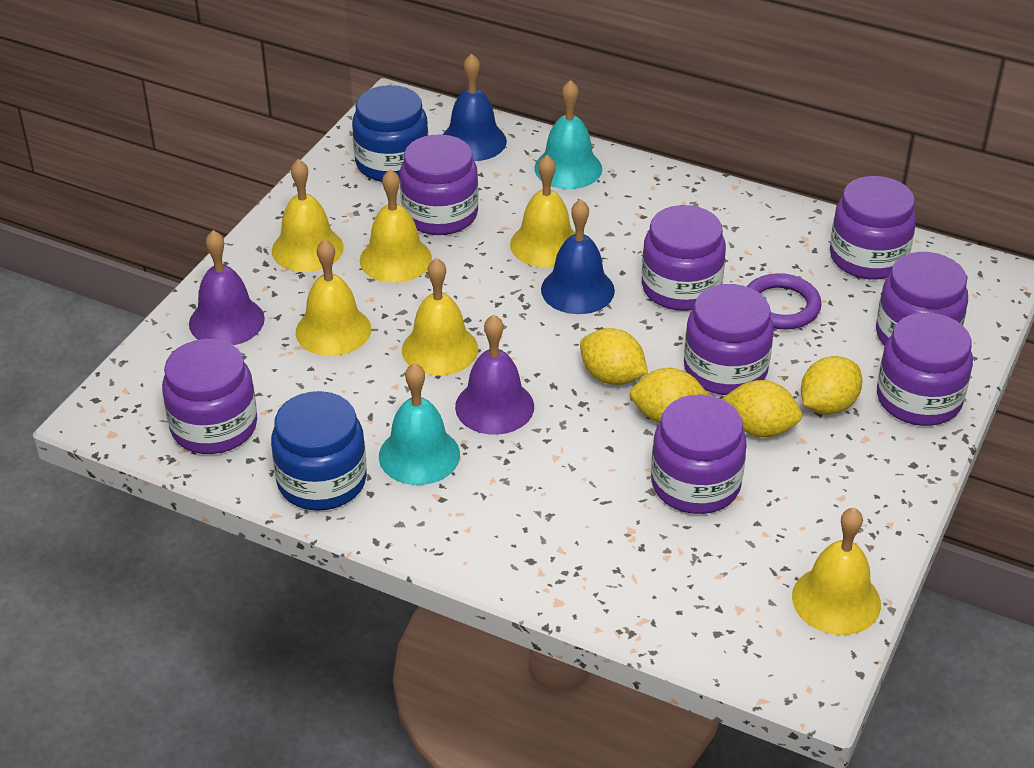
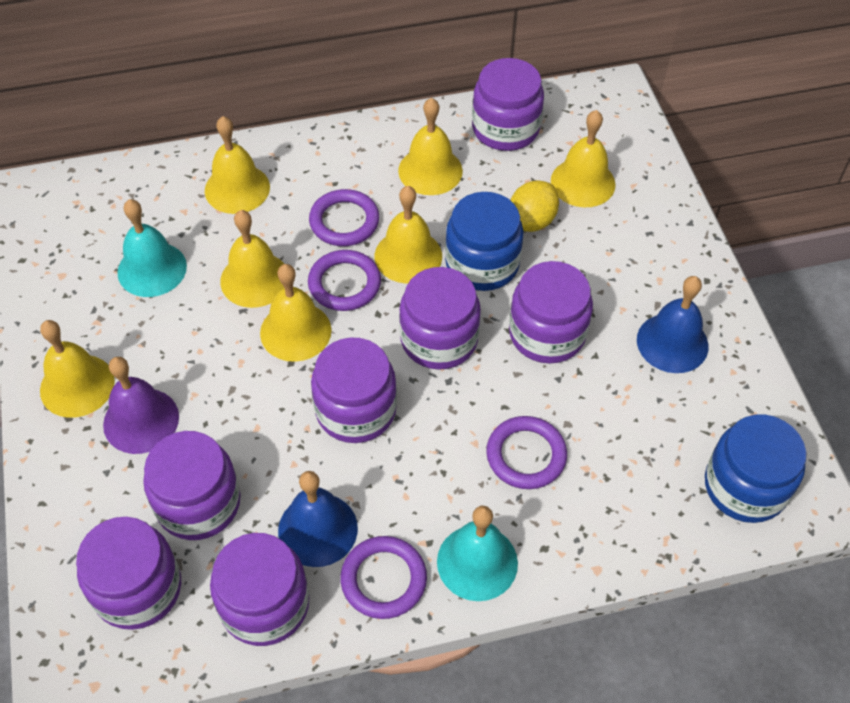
purple bell: 2 -> 1
purple jar: 8 -> 7
purple ring: 1 -> 4
yellow bell: 6 -> 7
yellow lemon: 4 -> 1

